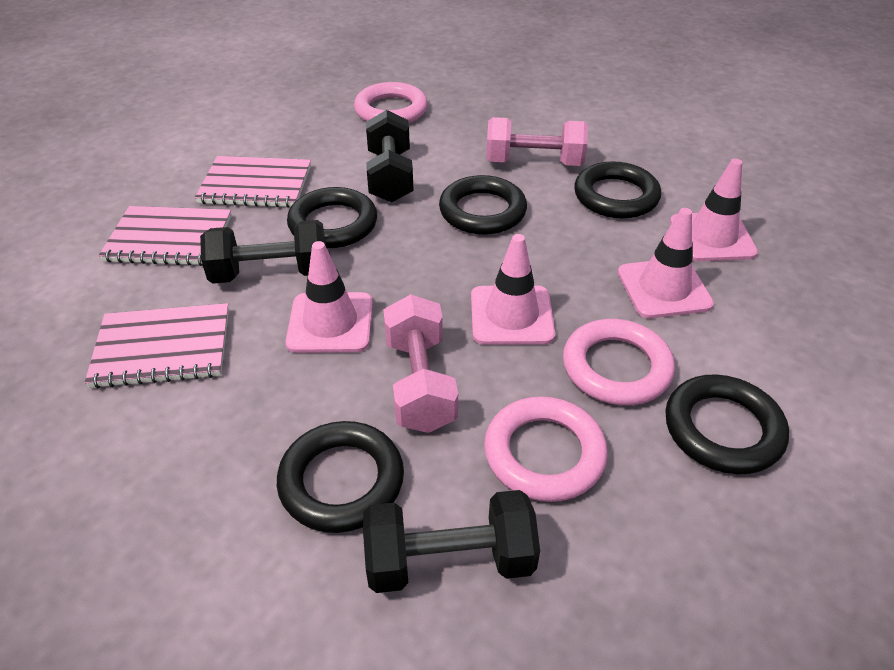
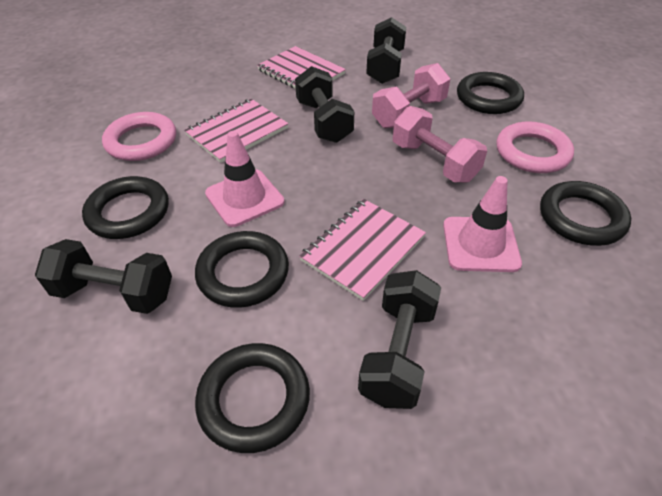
black dumbbell: 3 -> 4
pink ring: 3 -> 2
pink traffic cone: 4 -> 2

